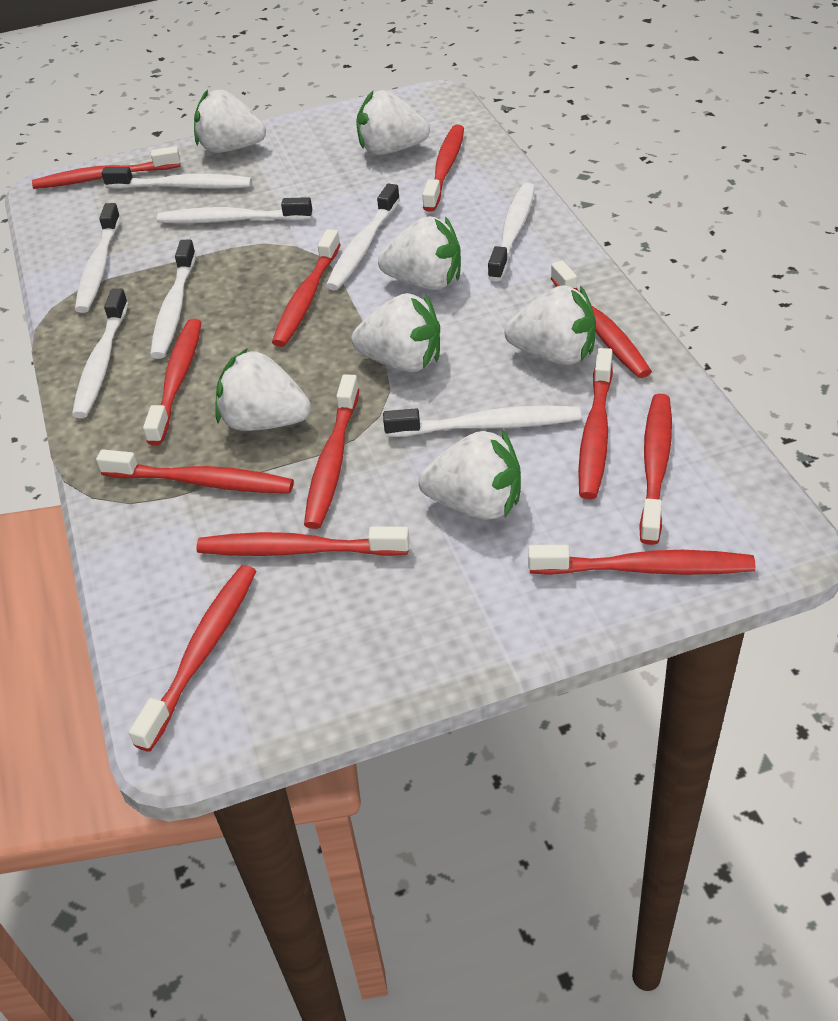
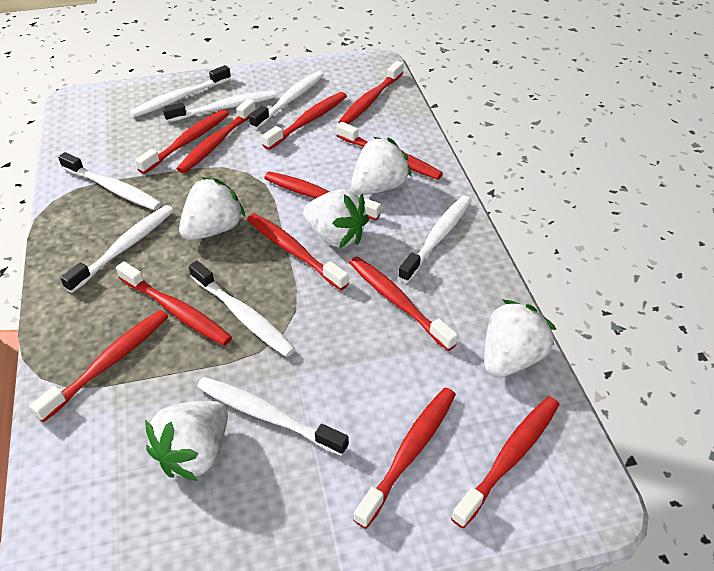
white strawberry: 7 -> 5

